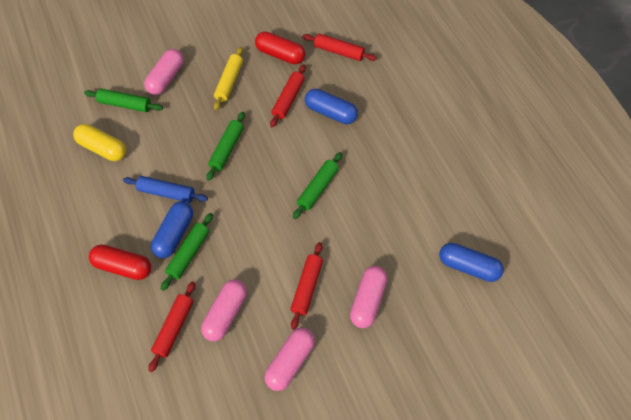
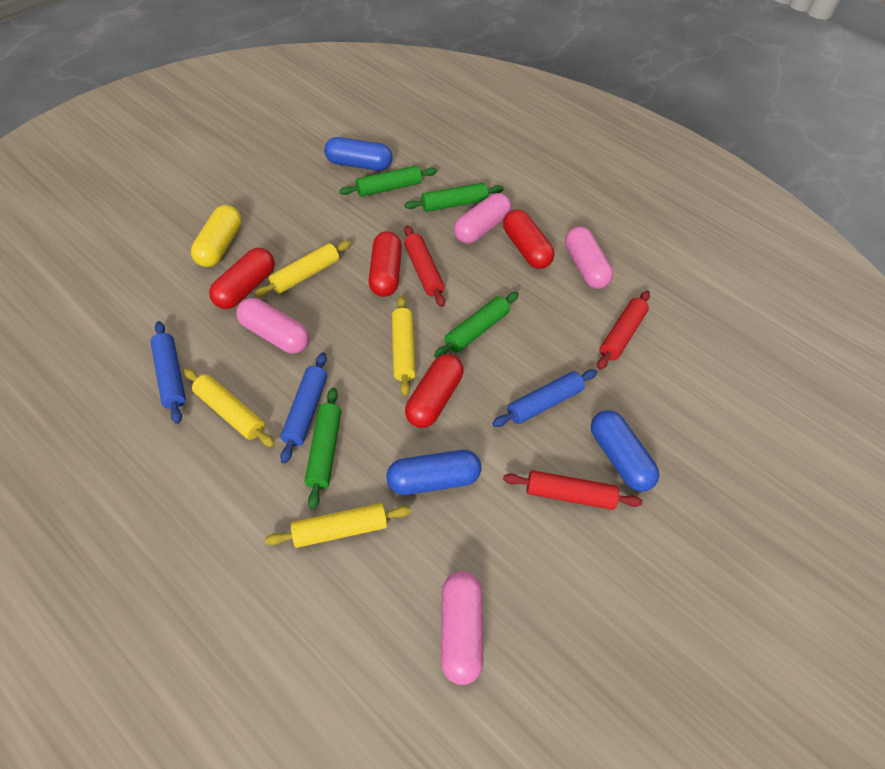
blue rolling pin: 1 -> 3
red capsule: 2 -> 4
red rolling pin: 4 -> 3
yellow rolling pin: 1 -> 4

